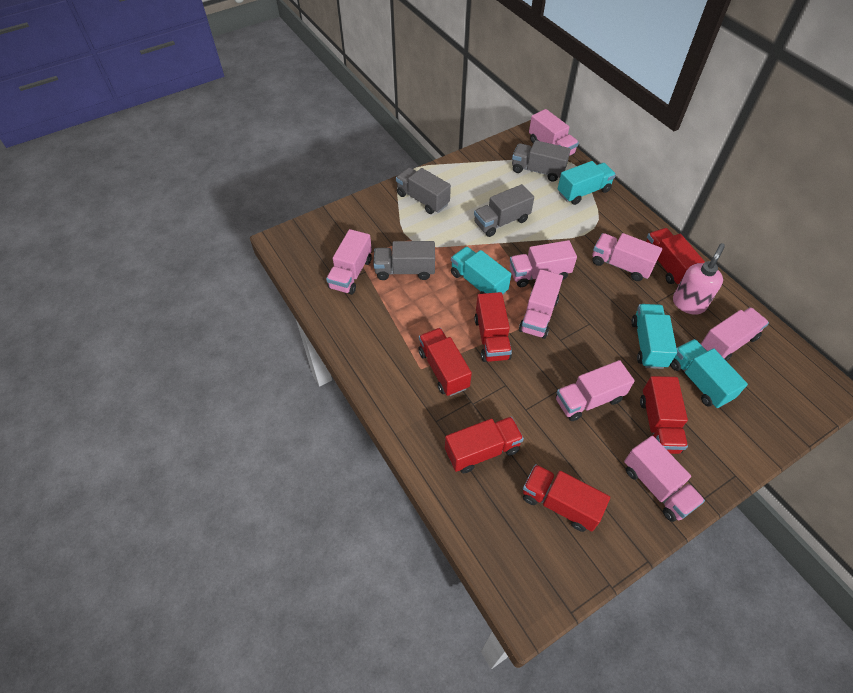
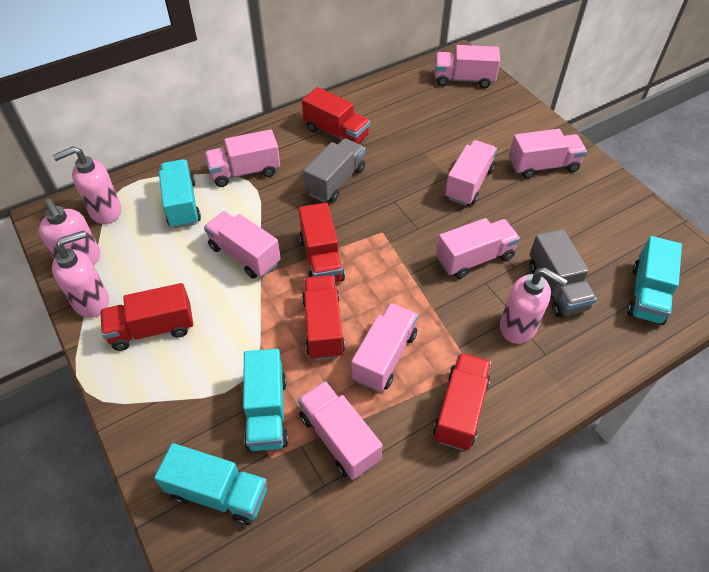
grey truck: 4 -> 2
pink soap dispenser: 1 -> 4
red truck: 6 -> 5

